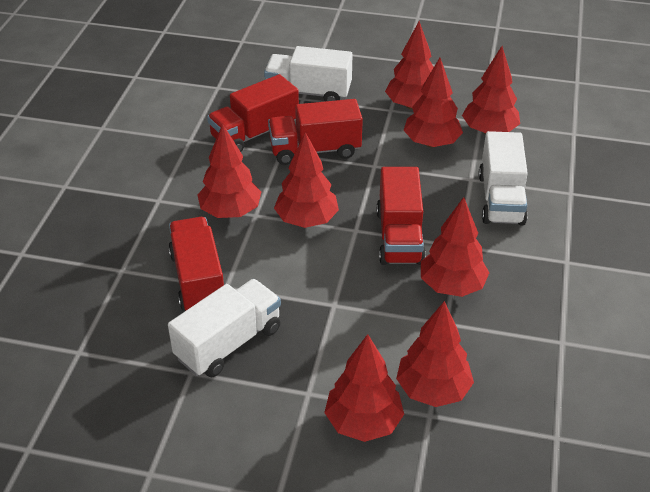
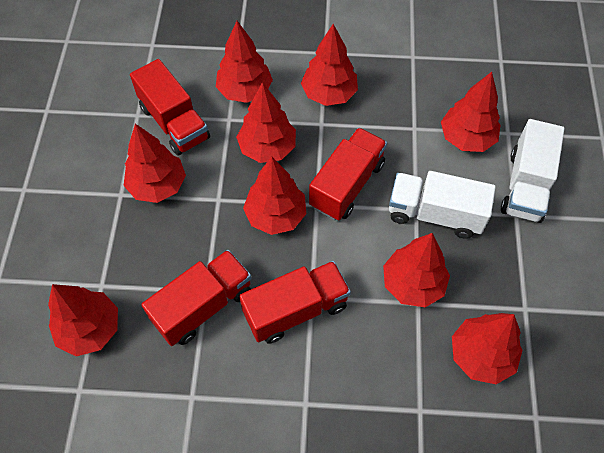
red tree: 8 -> 9
white truck: 3 -> 2

